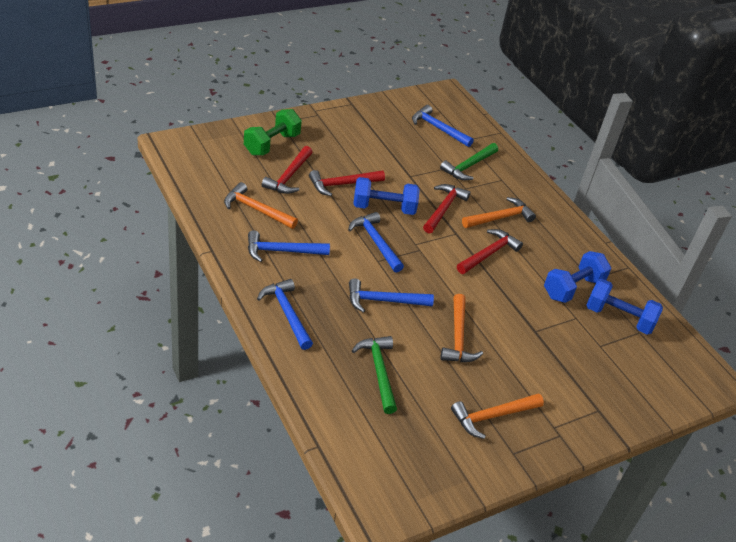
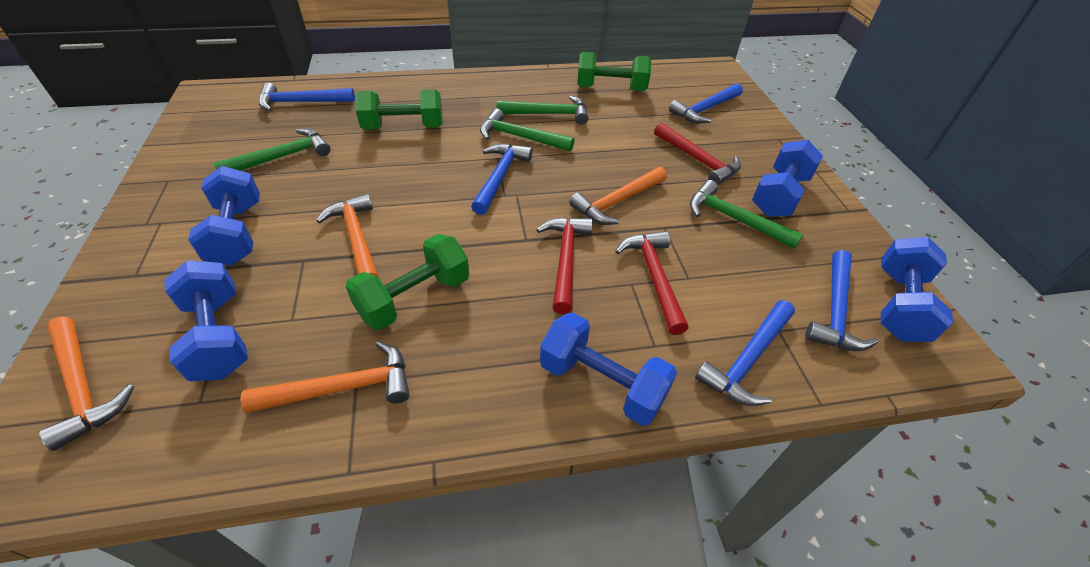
blue dumbbell: 3 -> 5
green dumbbell: 1 -> 3
green hammer: 2 -> 4
red hammer: 4 -> 3

